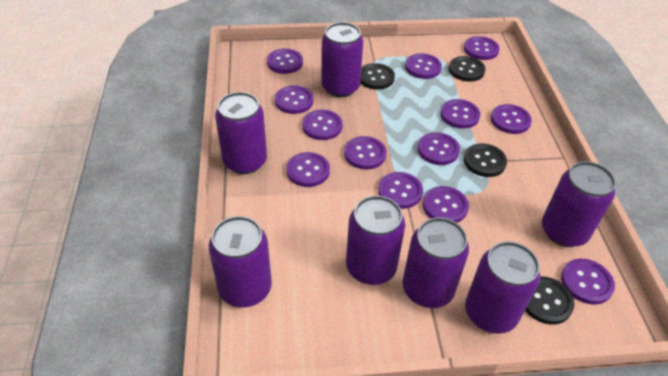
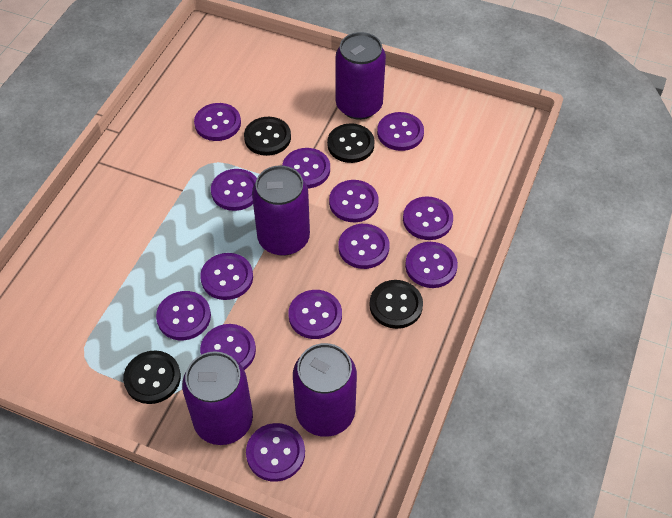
purple can: 7 -> 4

